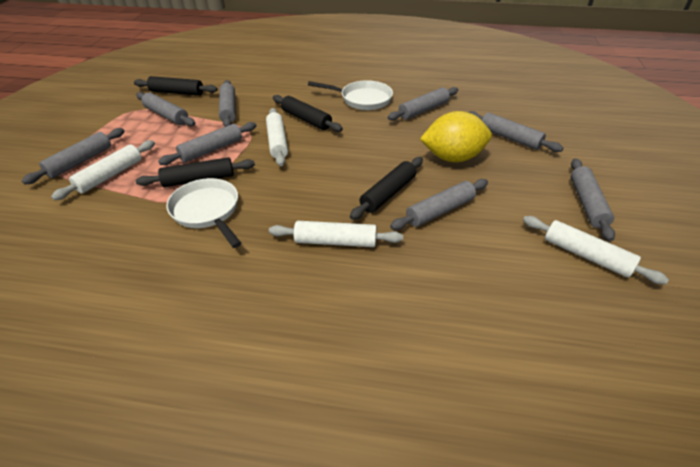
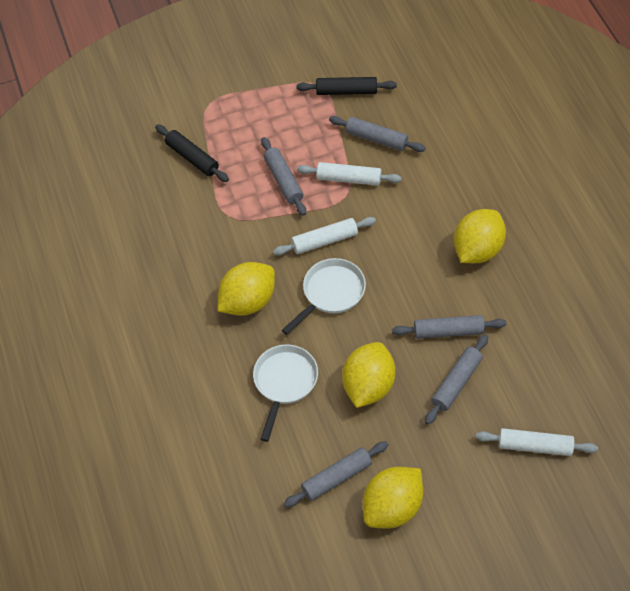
black rolling pin: 4 -> 2
grey rolling pin: 8 -> 5
white rolling pin: 4 -> 3
yellow lemon: 1 -> 4

